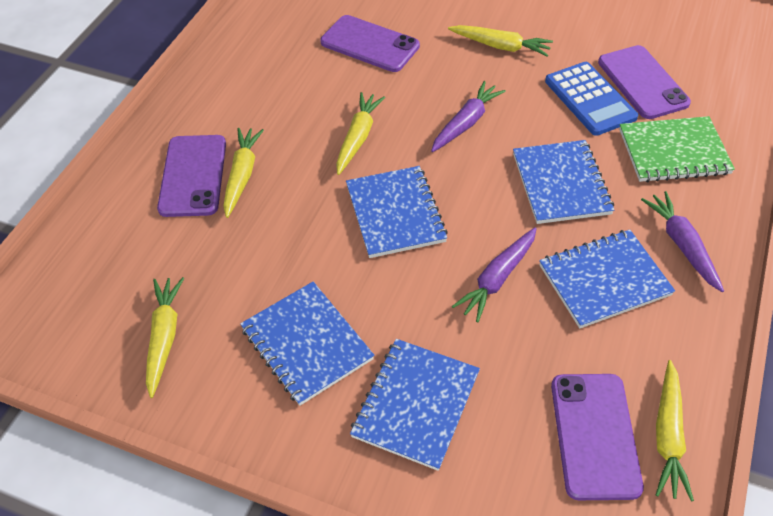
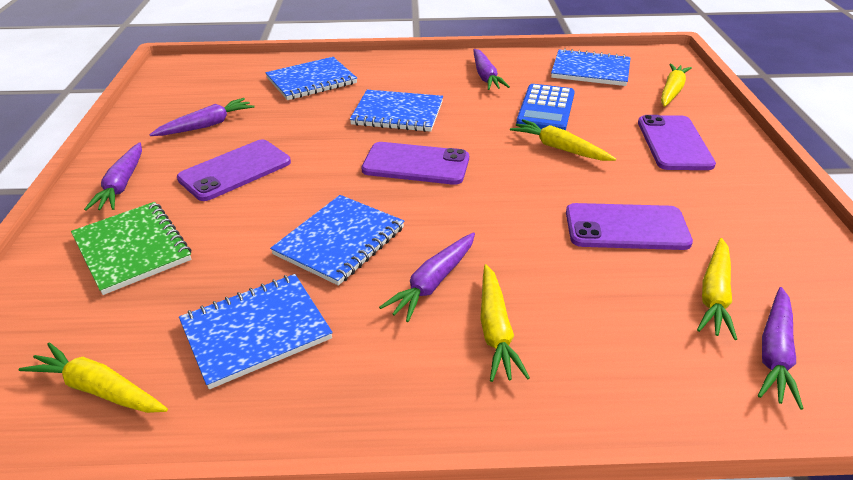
purple carrot: 3 -> 5

